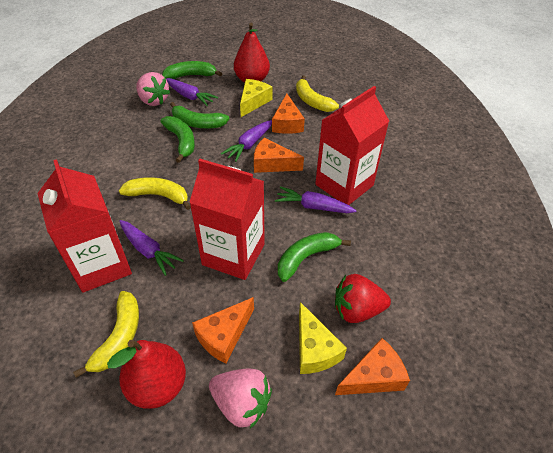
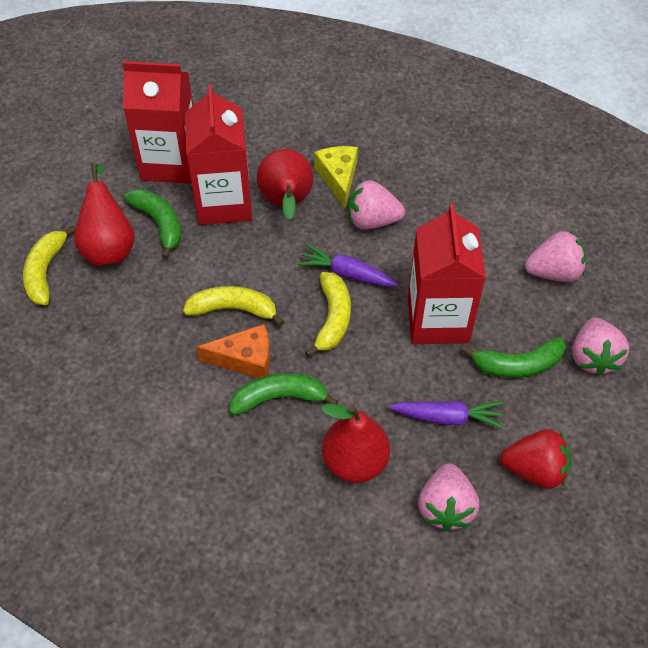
green banana: 4 -> 3
orange cheese: 4 -> 1
pink strawberry: 2 -> 4
purple carrot: 4 -> 2
red pear: 2 -> 3
yellow cheese: 2 -> 1

